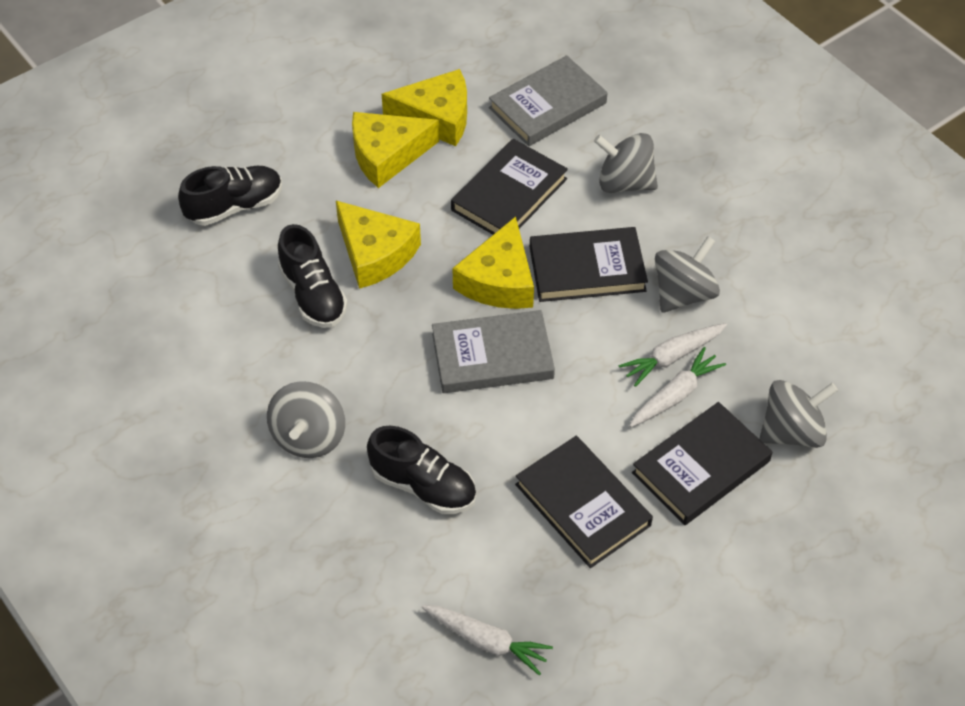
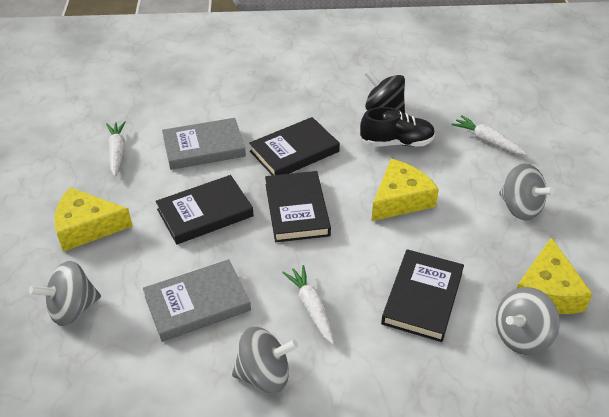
black shoe: 3 -> 1
black spinning top: 0 -> 1
yellow cheese: 4 -> 3

